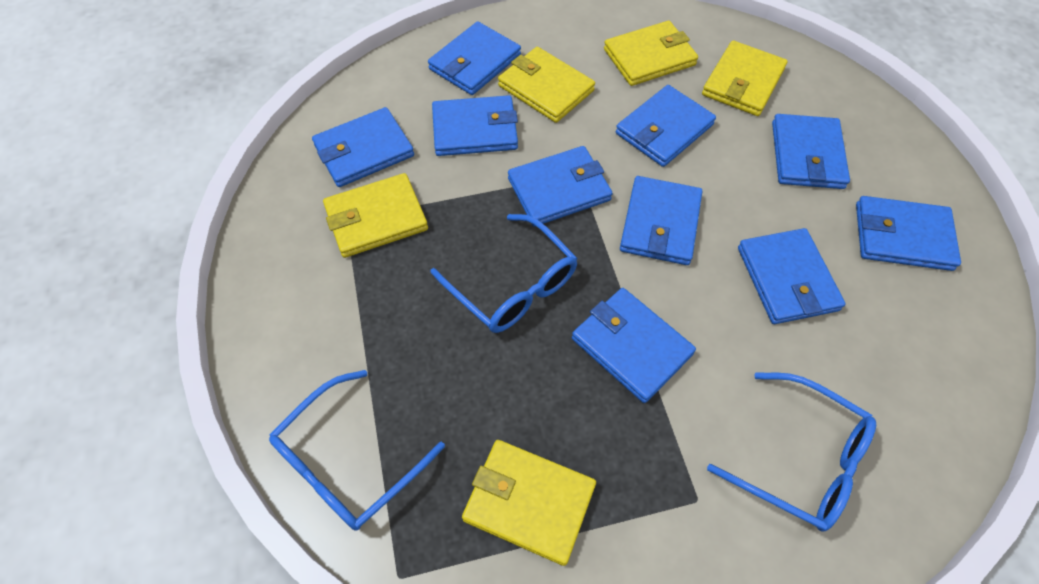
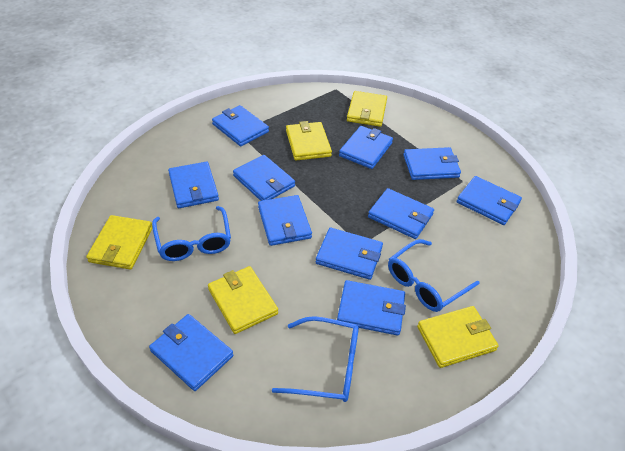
blue wallet: 10 -> 11

